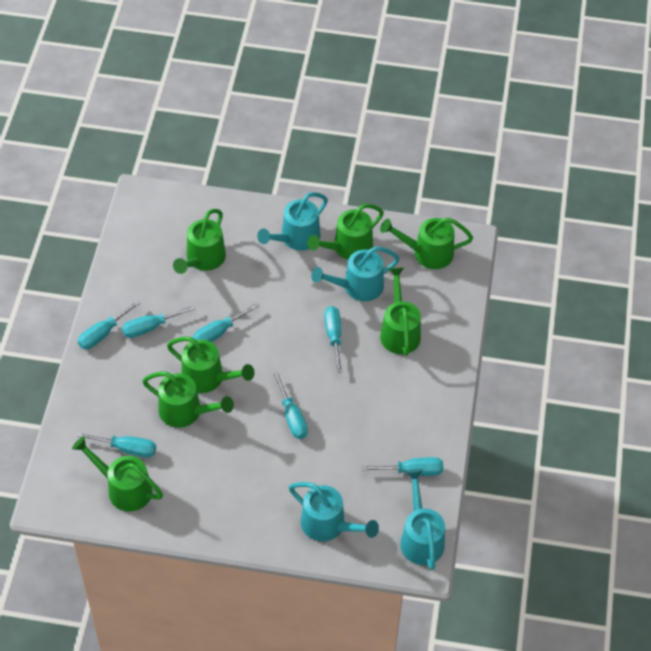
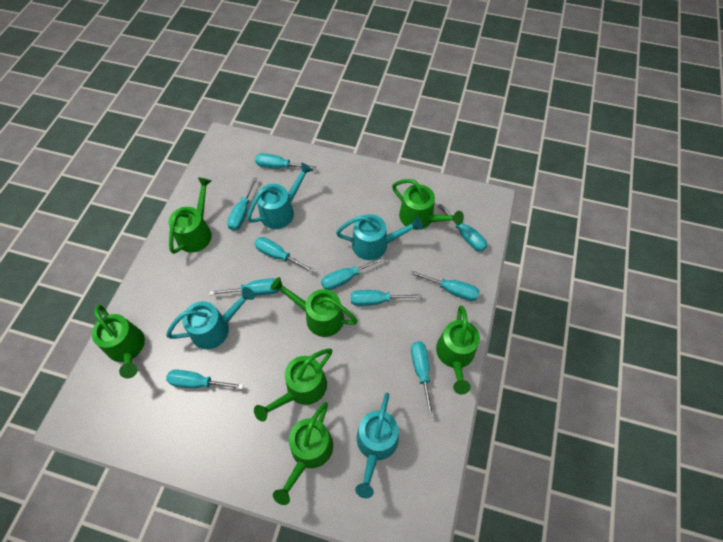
turquoise screwdriver: 7 -> 10

